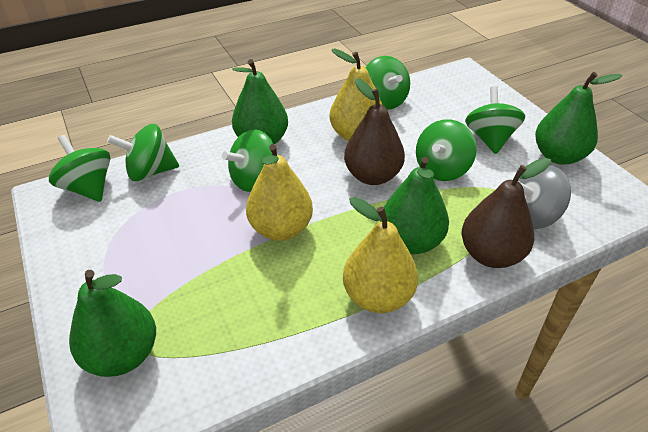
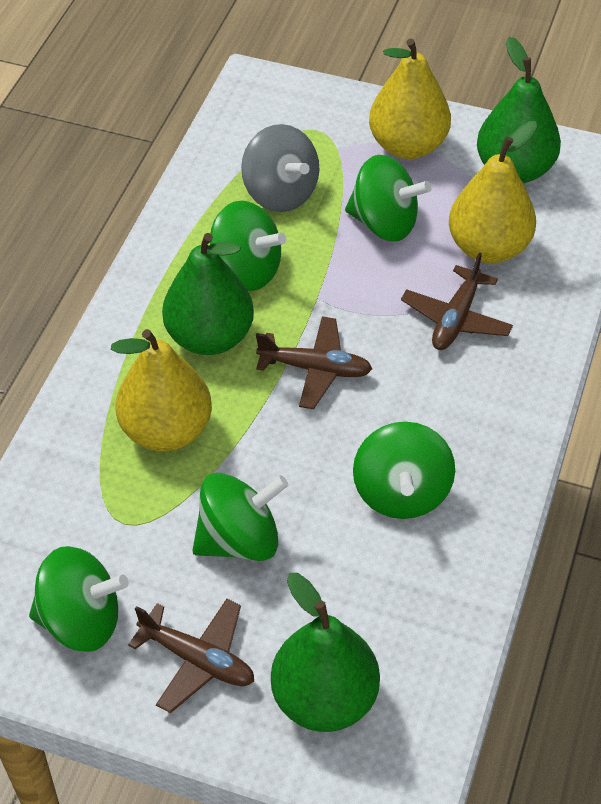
brown pear: 2 -> 0
brown plane: 0 -> 3
green pear: 4 -> 3
green spinning top: 6 -> 5

